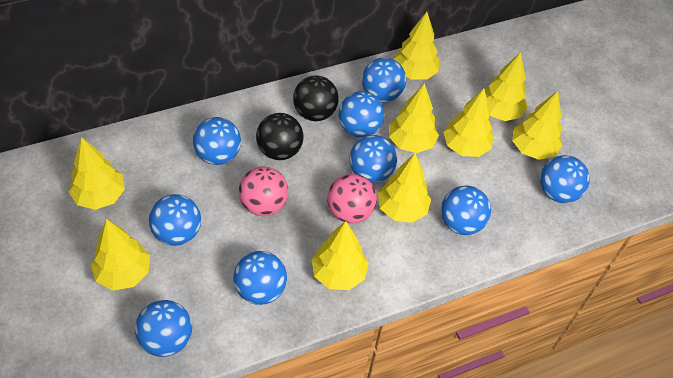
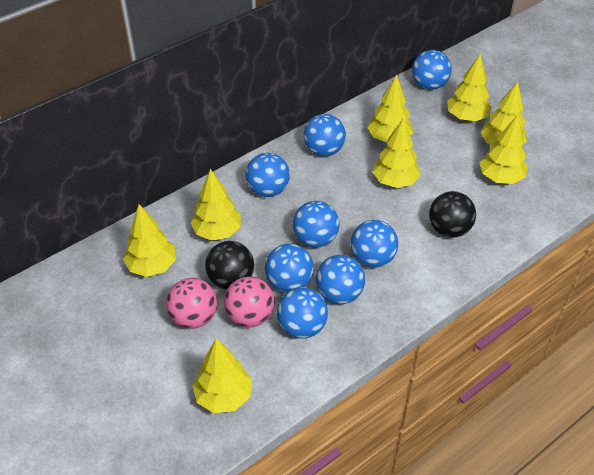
blue ball: 9 -> 8
yellow tree: 9 -> 8

